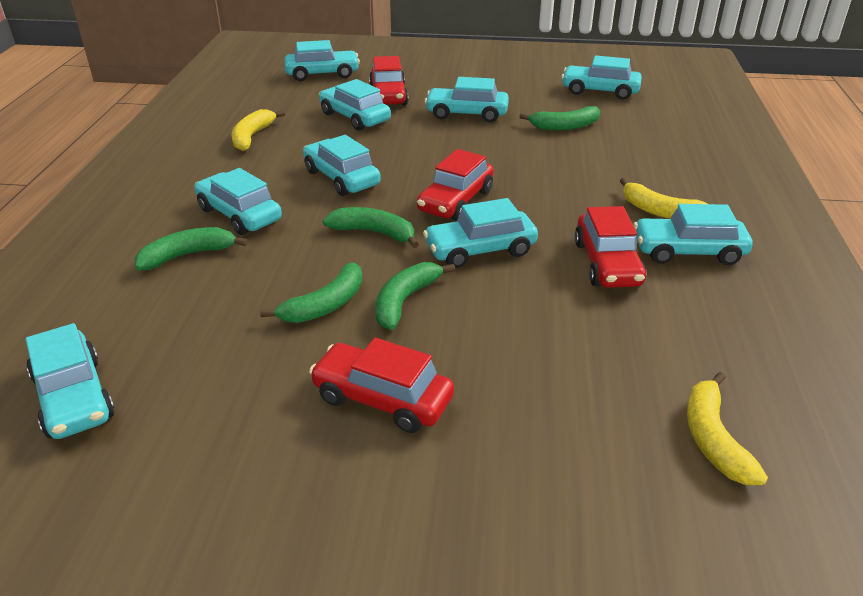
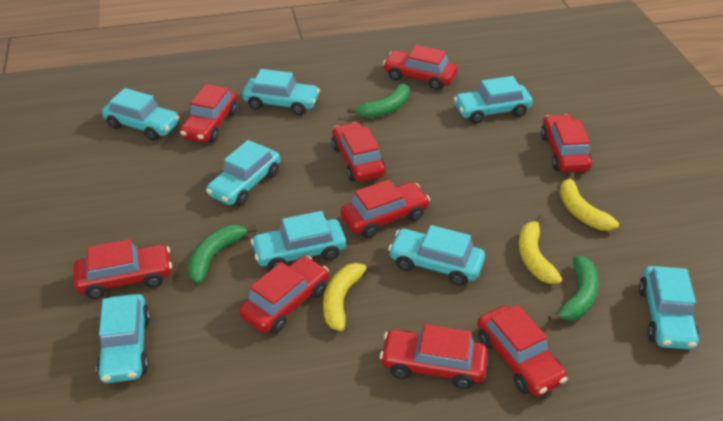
green banana: 5 -> 3
red car: 4 -> 9
turquoise car: 9 -> 8

